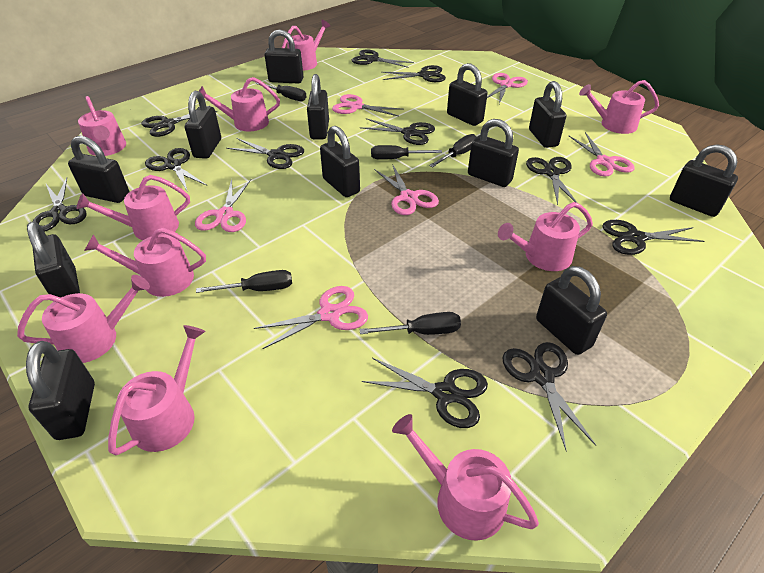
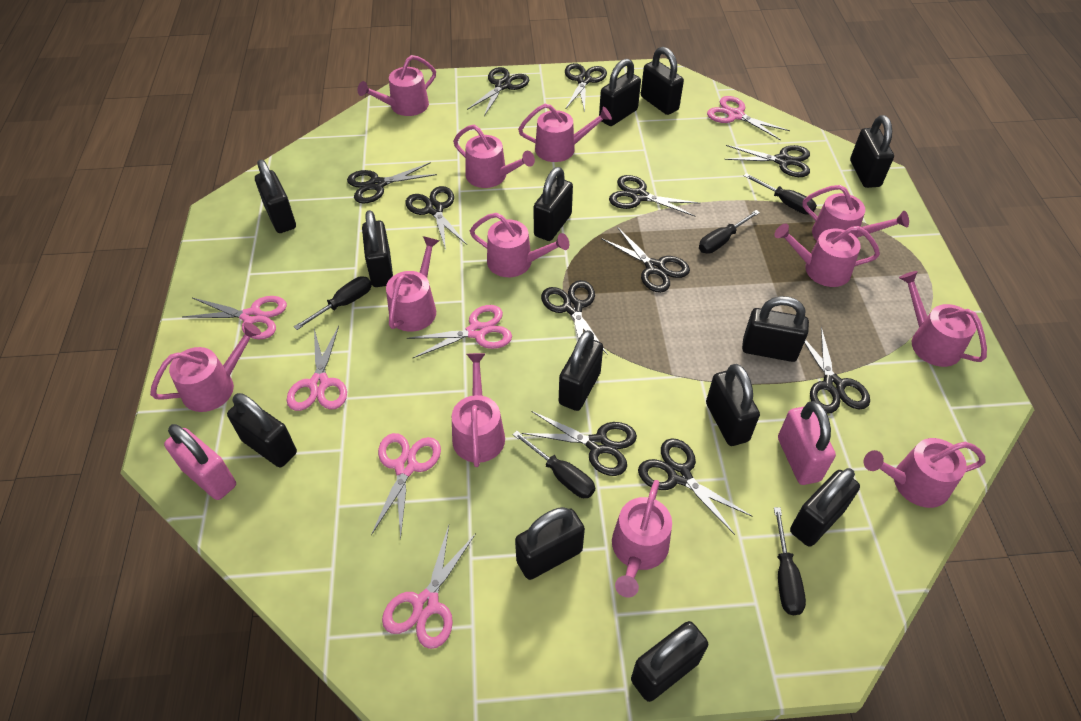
black padlock: 12 -> 13
pink padlock: 0 -> 2
pink watering can: 10 -> 12

